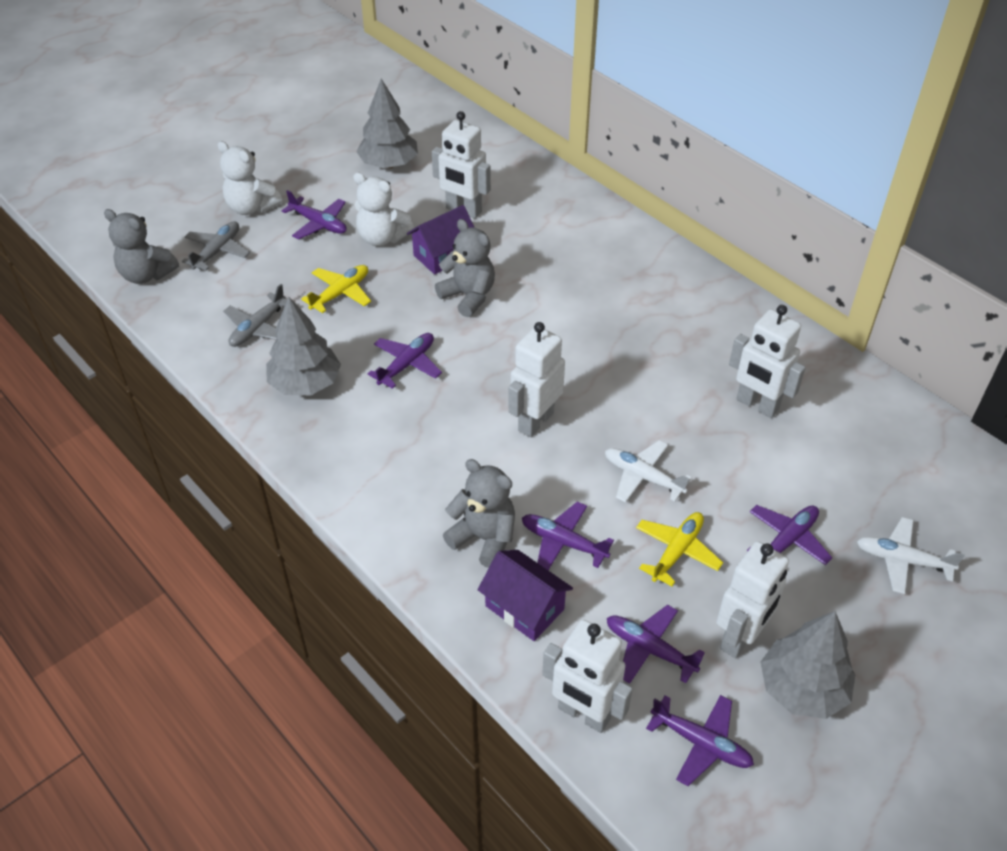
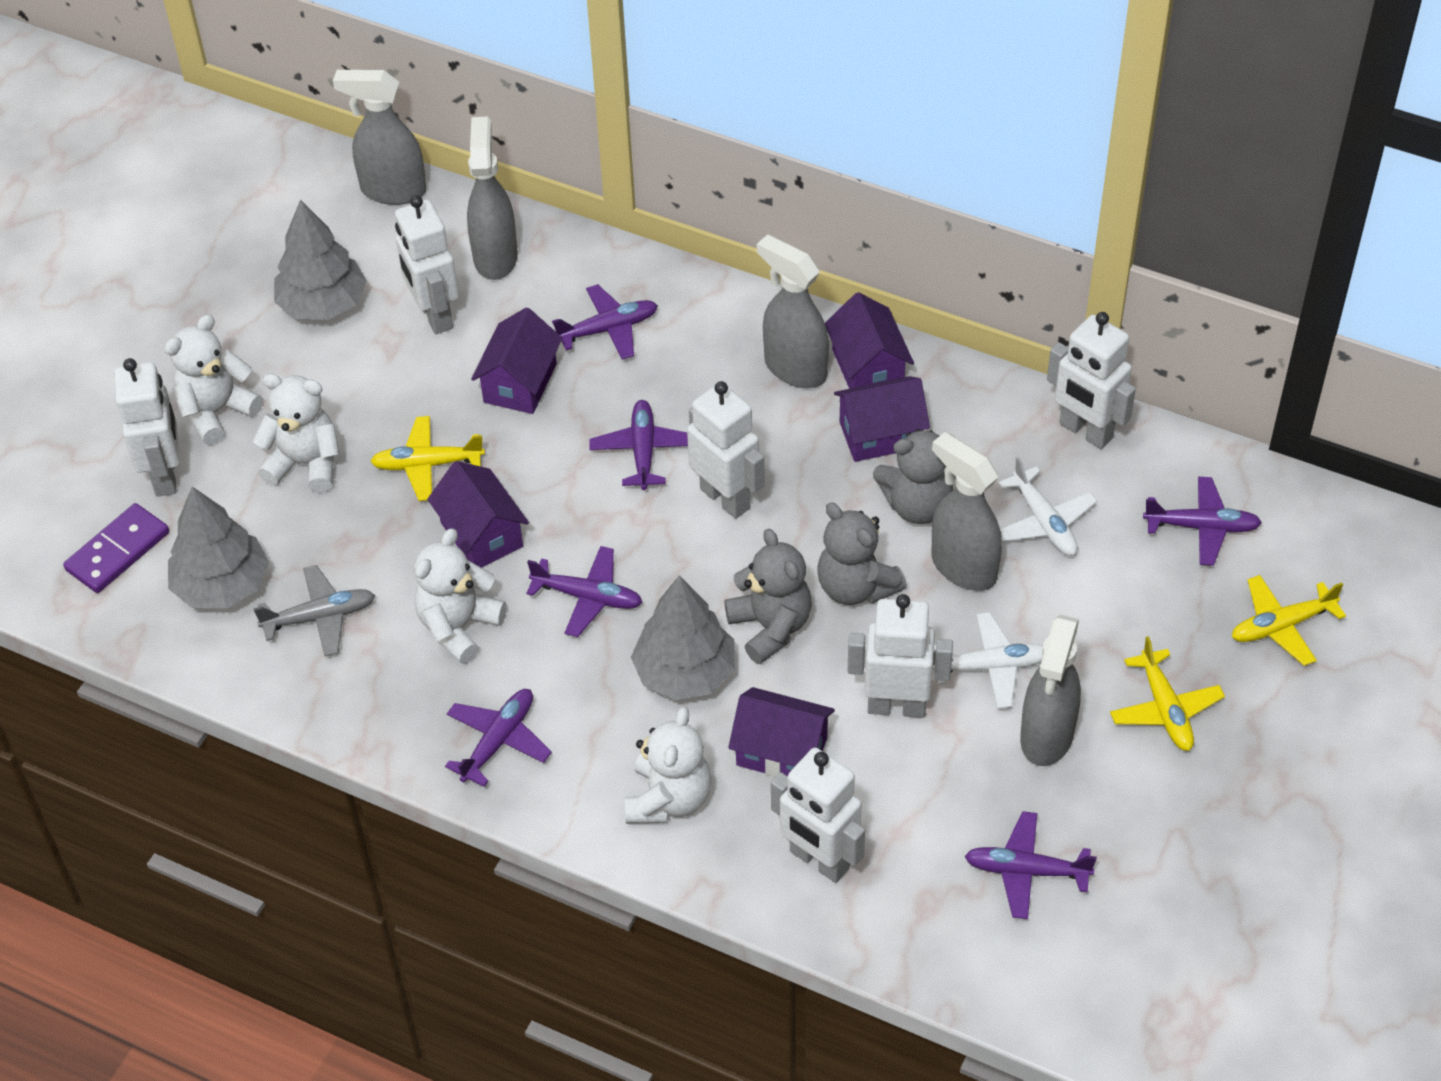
grey plane: 2 -> 1
grey spray bottle: 0 -> 5
purple domino: 0 -> 1
purple house: 2 -> 5
white robot: 5 -> 6
white teddy bear: 2 -> 4
yellow plane: 2 -> 3

